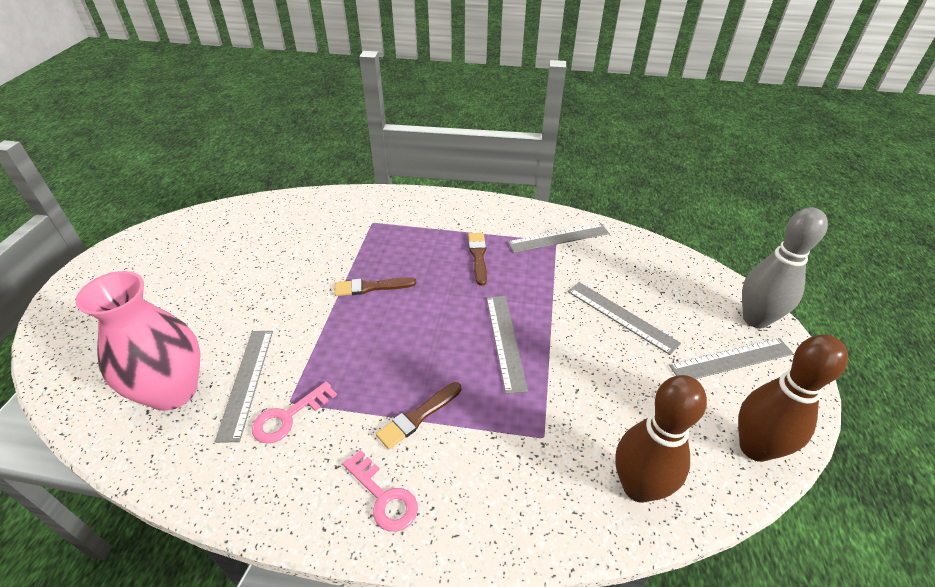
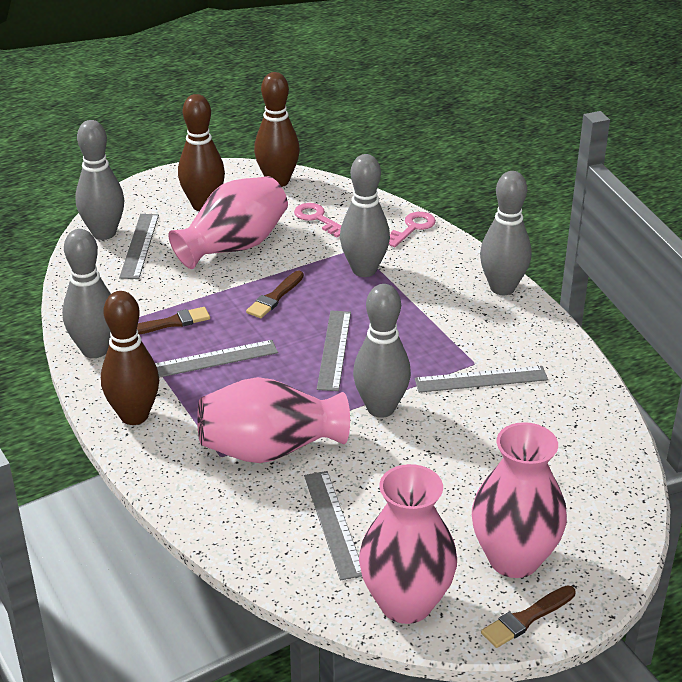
brown bowling pin: 2 -> 3
grey bowling pin: 1 -> 5
pink vase: 1 -> 4

